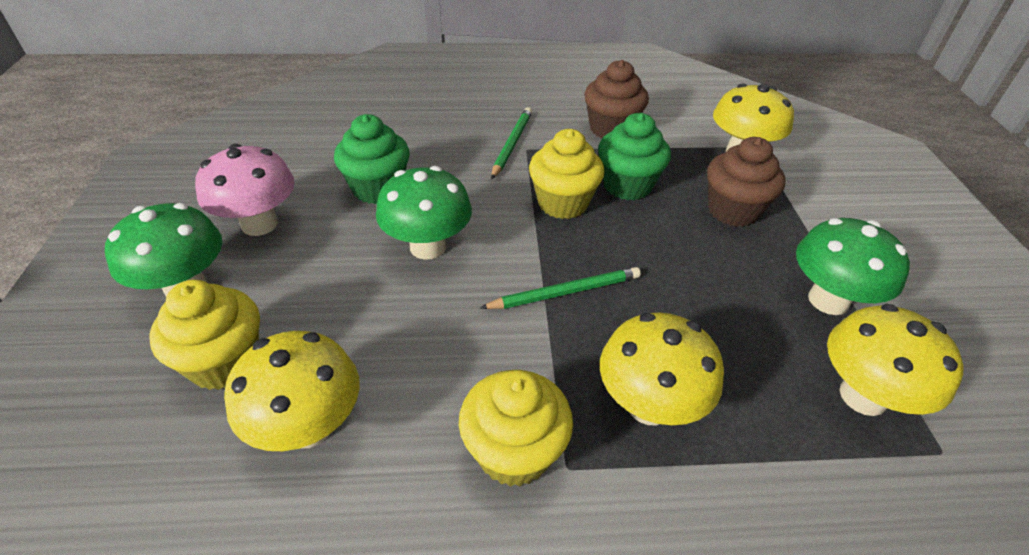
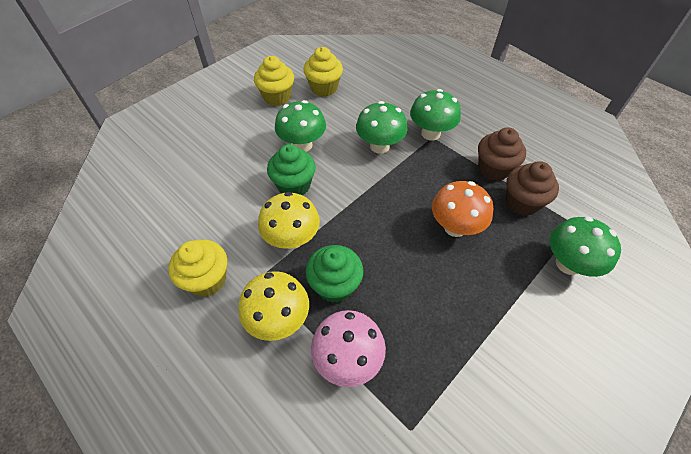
green mushroom: 3 -> 4
green pencil: 2 -> 0
orange mushroom: 0 -> 1
yellow mushroom: 4 -> 2

